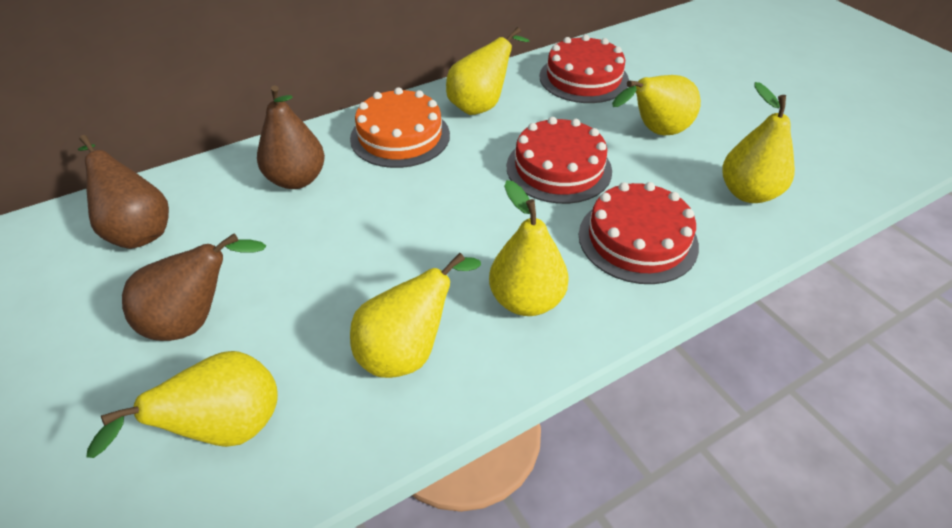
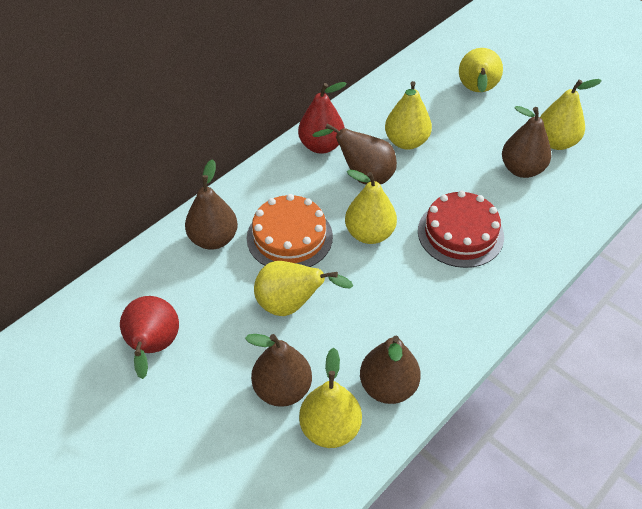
brown pear: 3 -> 5
red cake: 3 -> 1
red pear: 0 -> 2

